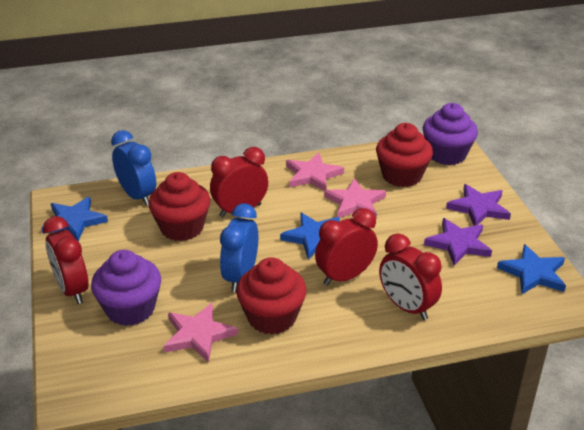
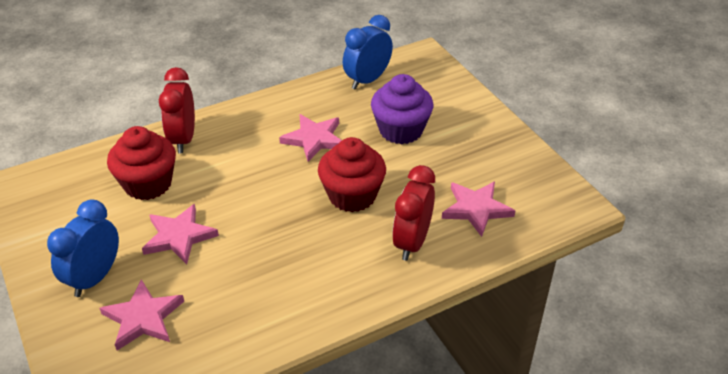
blue star: 3 -> 0
pink star: 3 -> 4
purple cupcake: 2 -> 1
purple star: 2 -> 0
red clock: 4 -> 2
red cupcake: 3 -> 2

